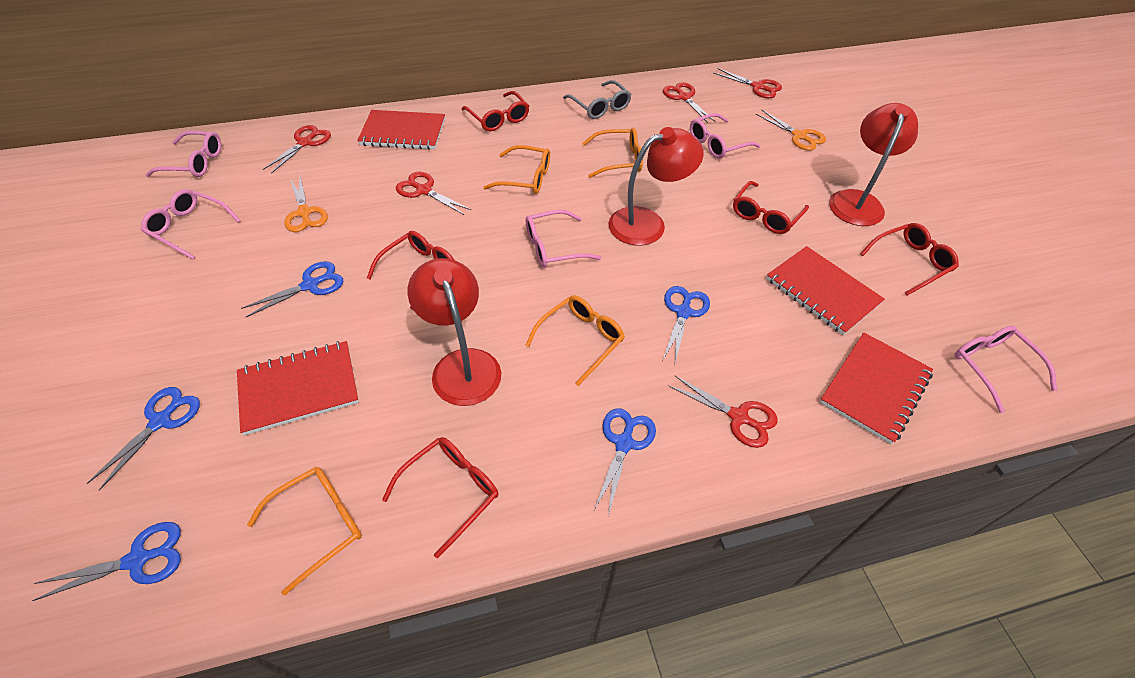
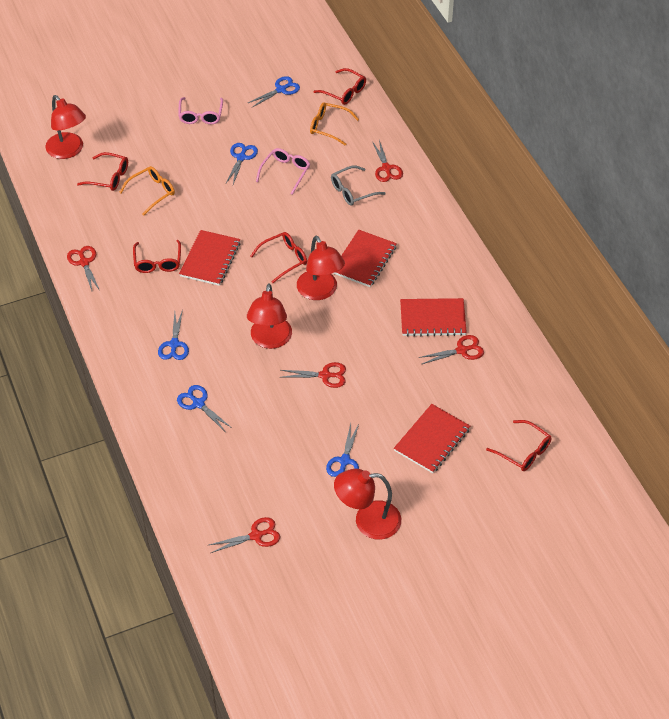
orange glasses: 4 -> 2
orange scissors: 2 -> 0
pink glasses: 5 -> 2
red lamp: 3 -> 4

